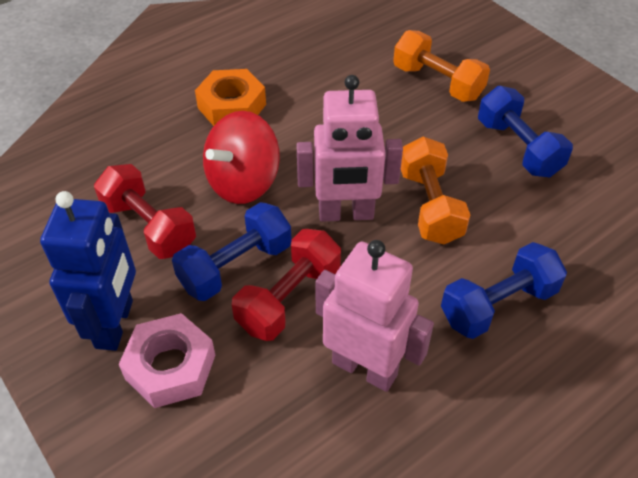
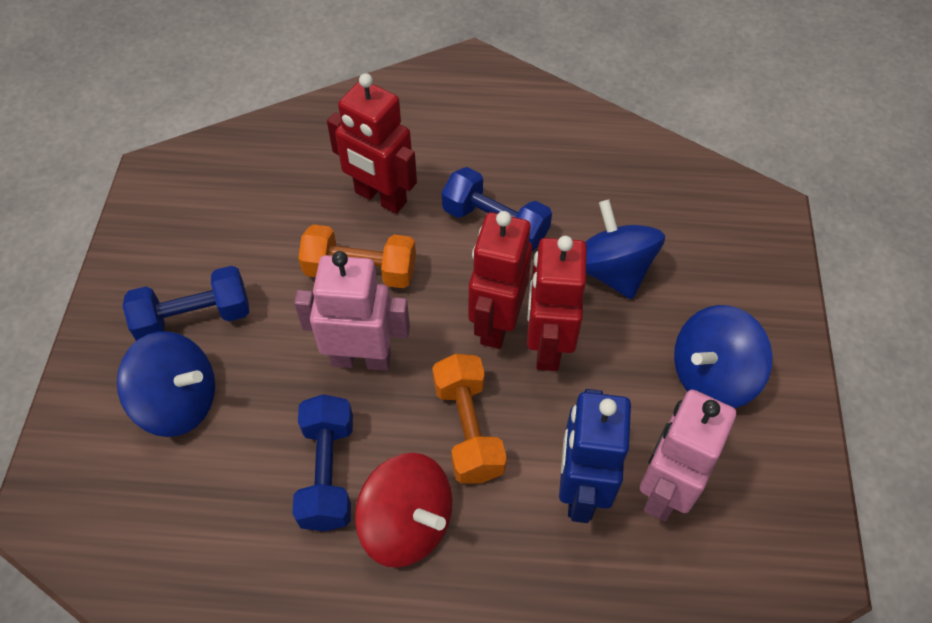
blue spinning top: 0 -> 3
orange nut: 1 -> 0
pink nut: 1 -> 0
red dumbbell: 2 -> 0
red robot: 0 -> 3

